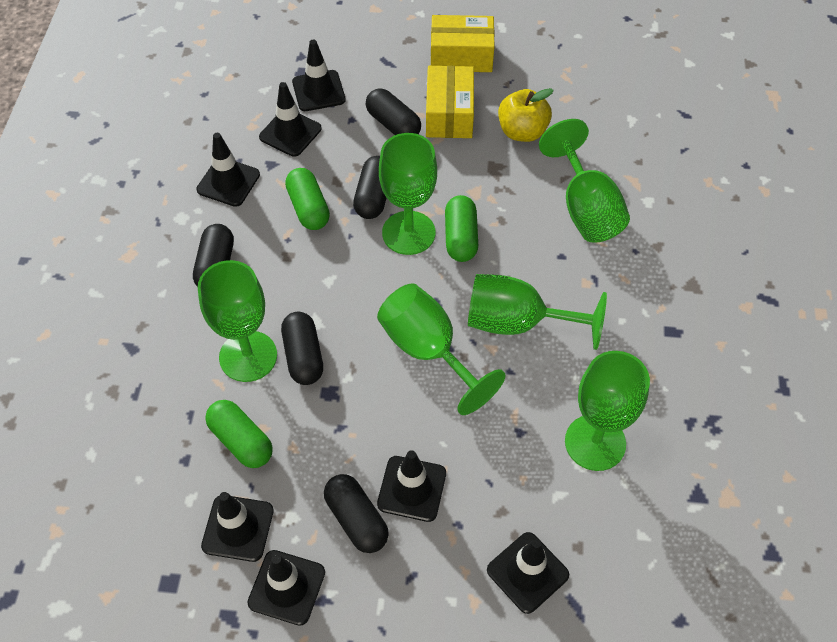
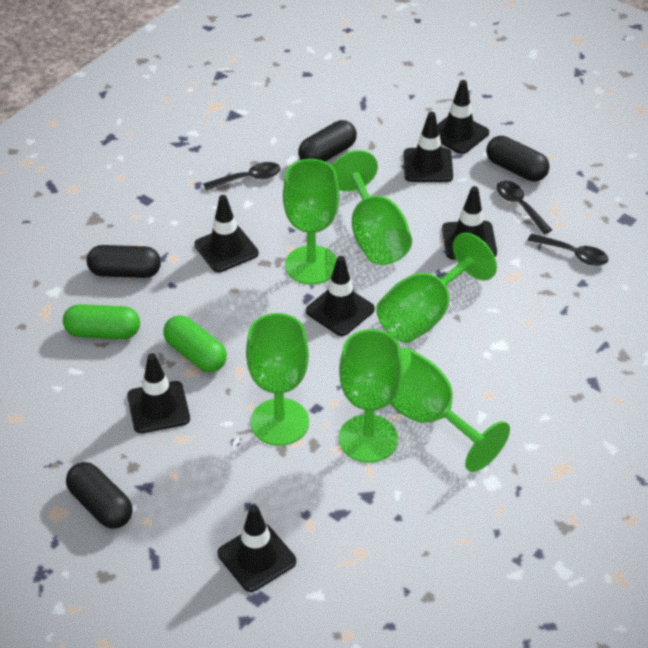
black capsule: 5 -> 4
black spoon: 0 -> 3
green capsule: 3 -> 2
yellow apple: 1 -> 0
yellow box: 2 -> 0

